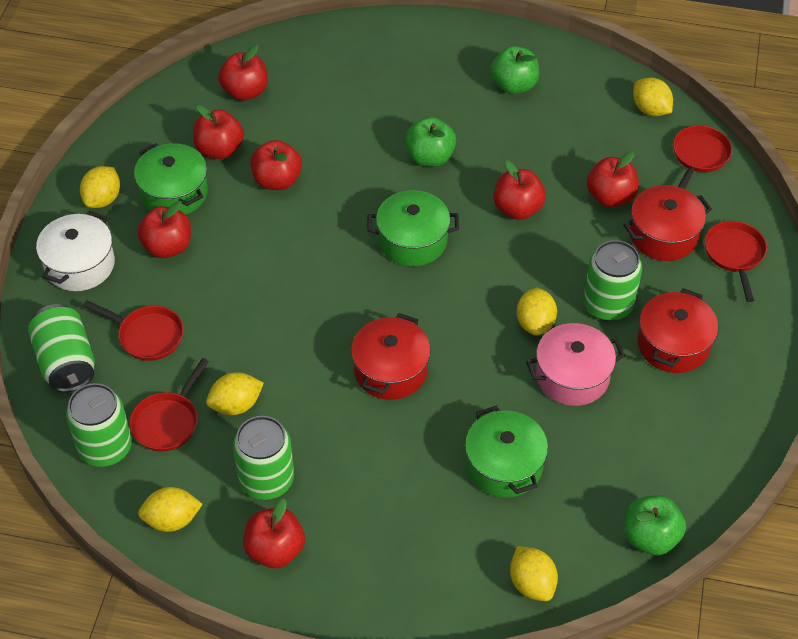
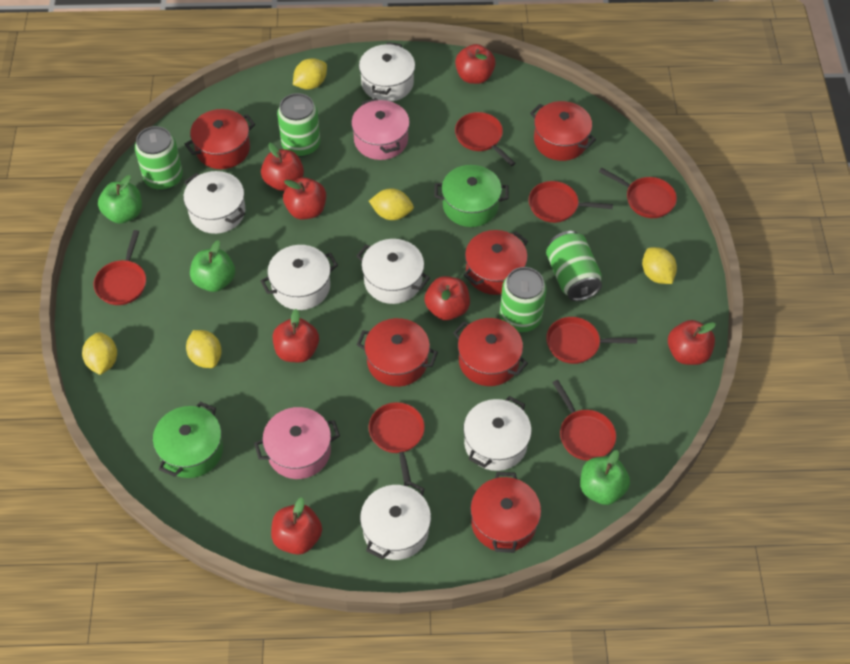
green pot: 3 -> 2
pink pot: 1 -> 2
red pan: 4 -> 7
red pot: 3 -> 6
white pot: 1 -> 6
yellow lemon: 6 -> 5

